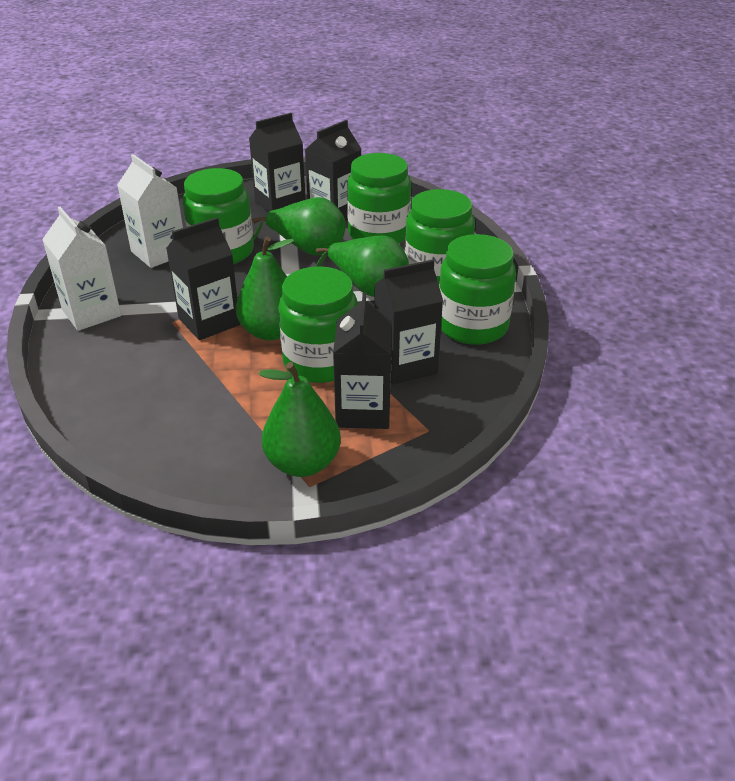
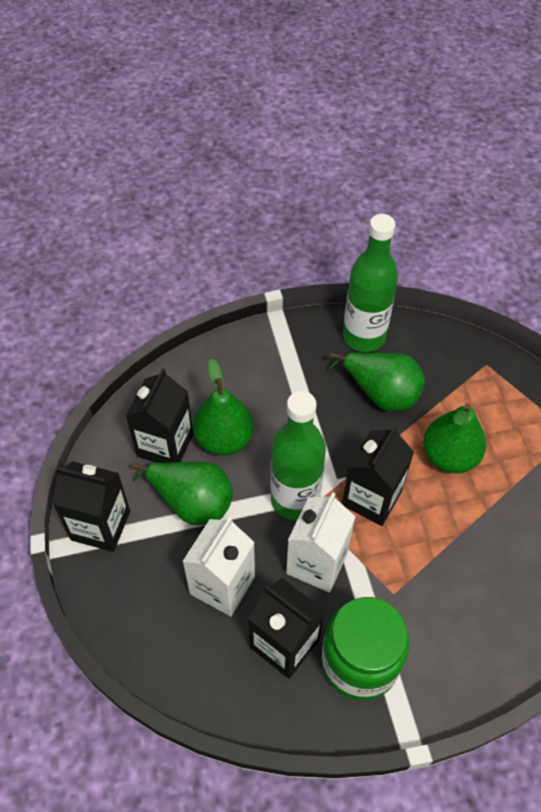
black carton: 5 -> 4
green bottle: 0 -> 2
green jar: 5 -> 1

